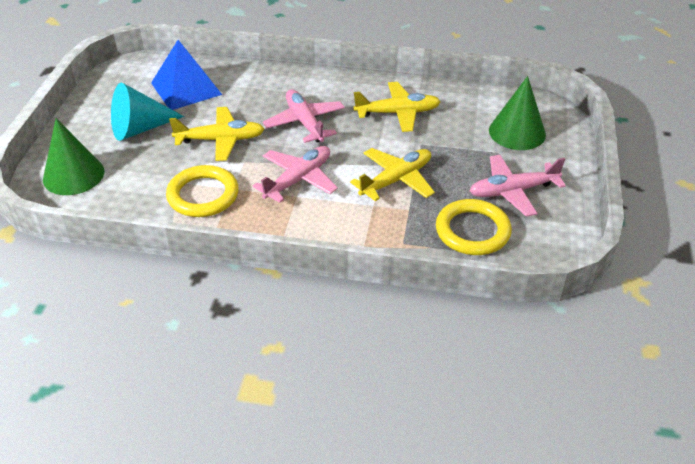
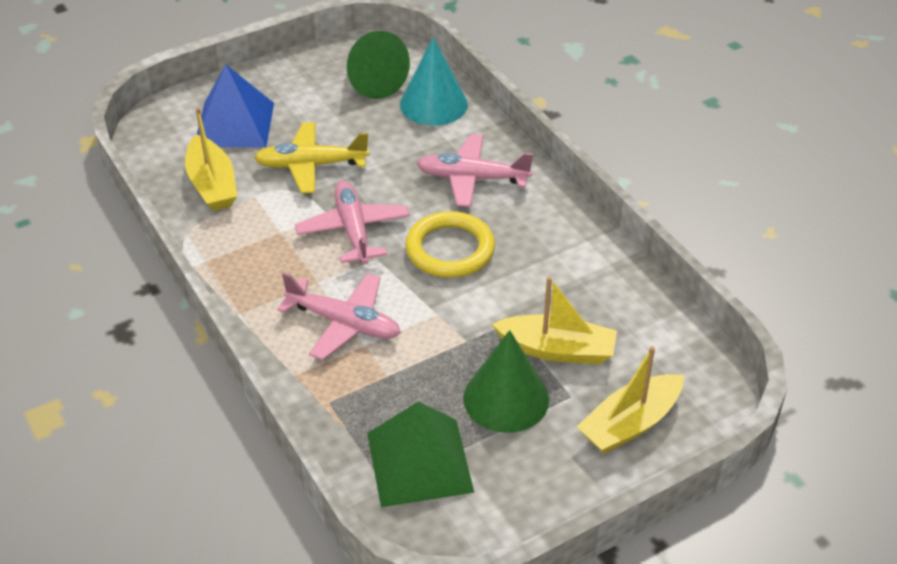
green pyramid: 0 -> 1
yellow boat: 0 -> 3
yellow plane: 3 -> 1
yellow ring: 2 -> 1

